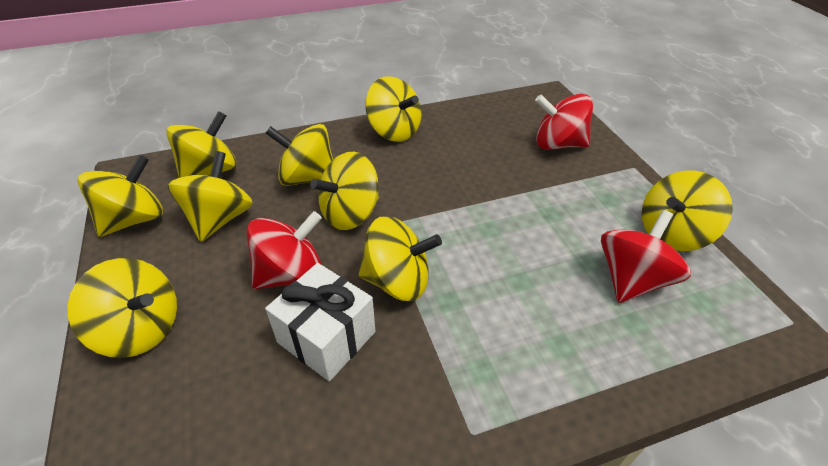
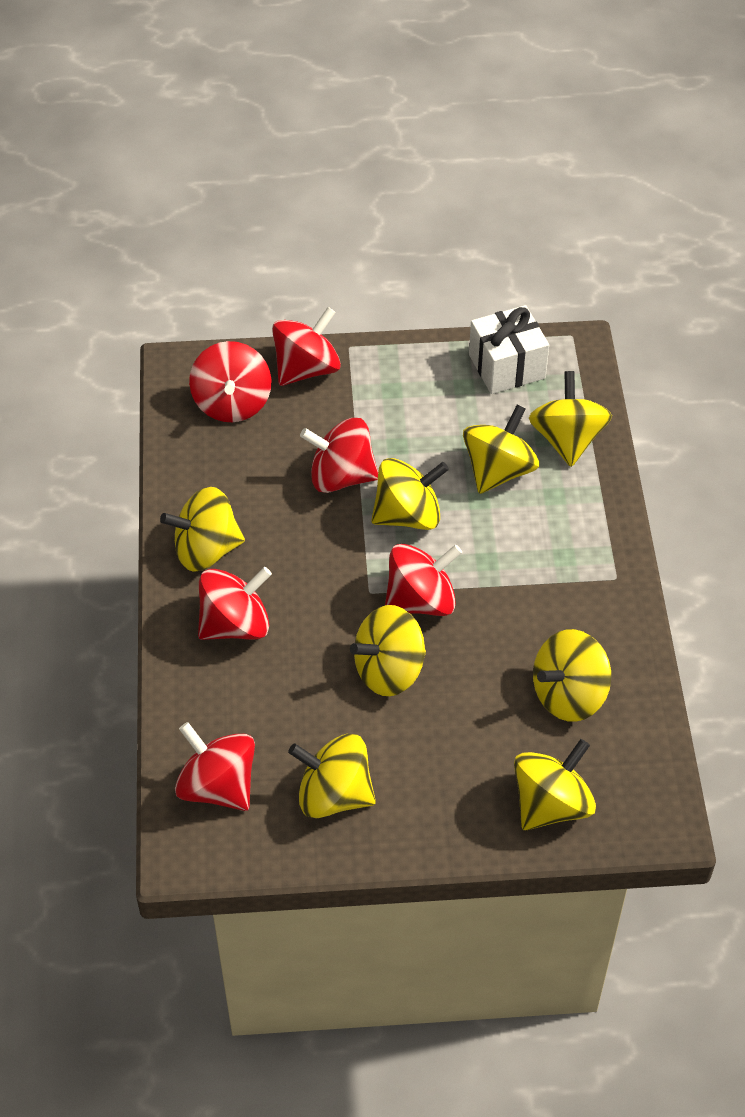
red spinning top: 3 -> 6
yellow spinning top: 9 -> 8

